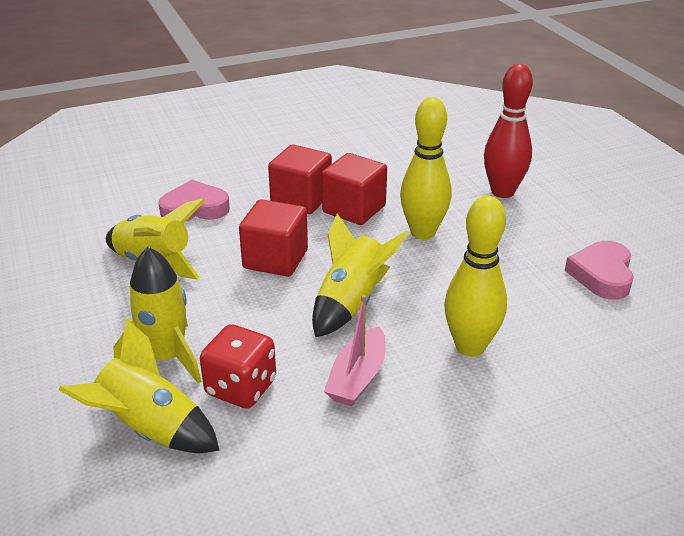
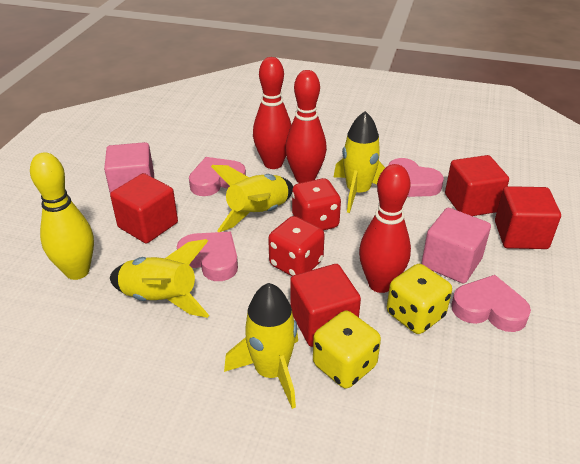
pink boat: 1 -> 0
pink cube: 0 -> 2
pink heart: 2 -> 4
red bowling pin: 1 -> 3
red cube: 3 -> 4
red dice: 1 -> 2
yellow bowling pin: 2 -> 1
yellow dice: 0 -> 2

